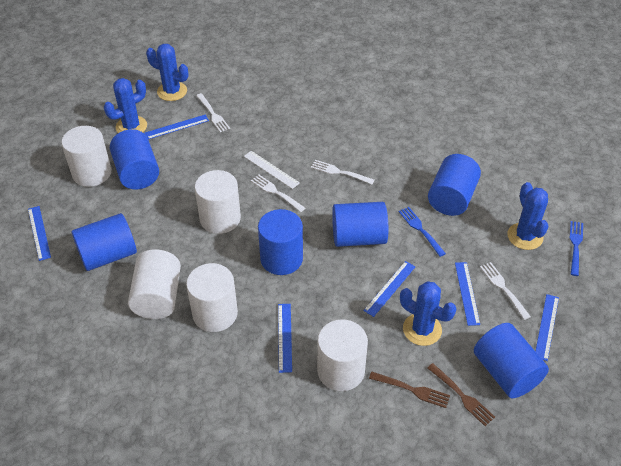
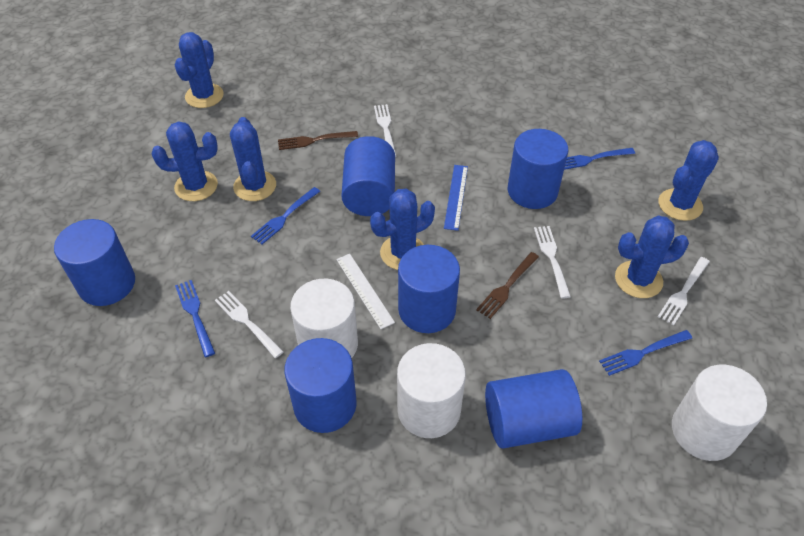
blue cactus: 4 -> 6
blue fork: 2 -> 4
blue ruler: 6 -> 1
white cylinder: 5 -> 3

